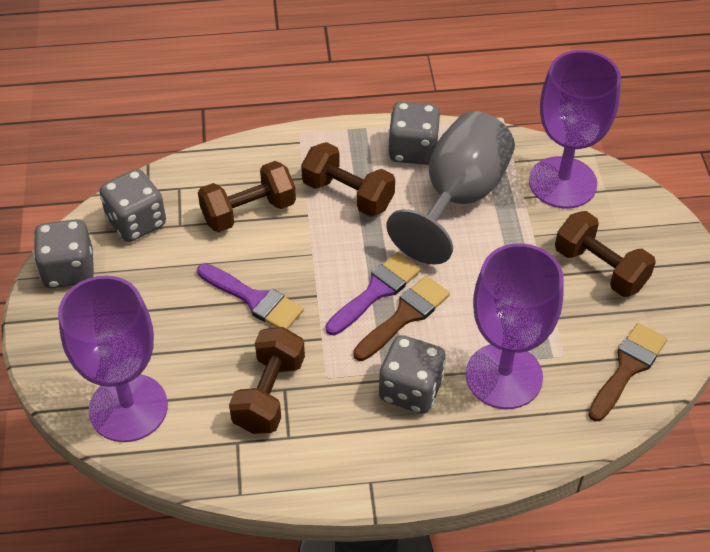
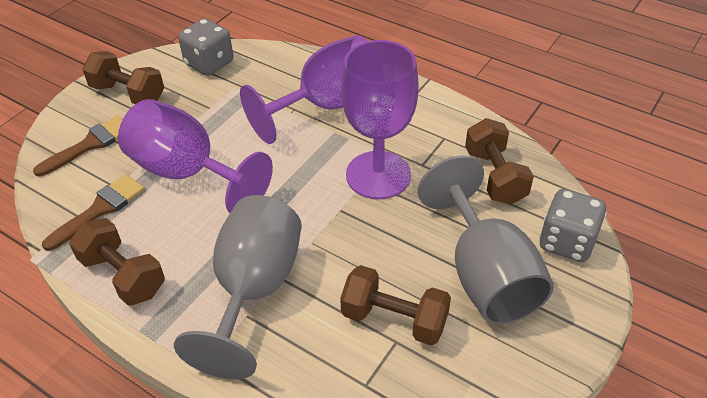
grey dice: 4 -> 2
grey goblet: 1 -> 2
purple brush: 2 -> 0

